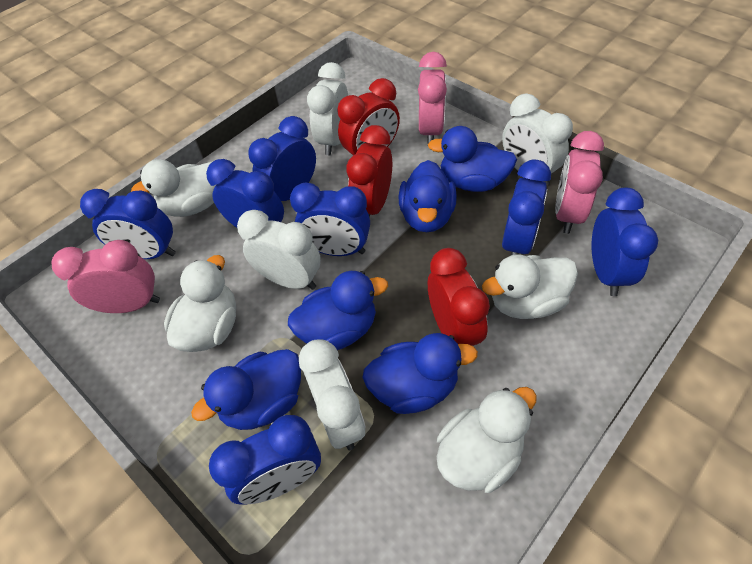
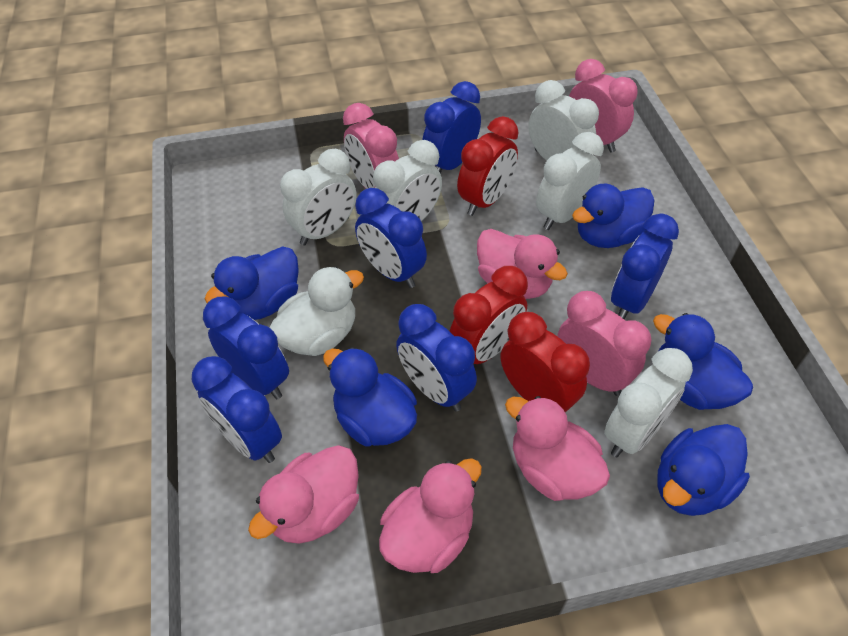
blue clock: 7 -> 6
pink duck: 0 -> 4
white clock: 4 -> 5
white duck: 4 -> 1

